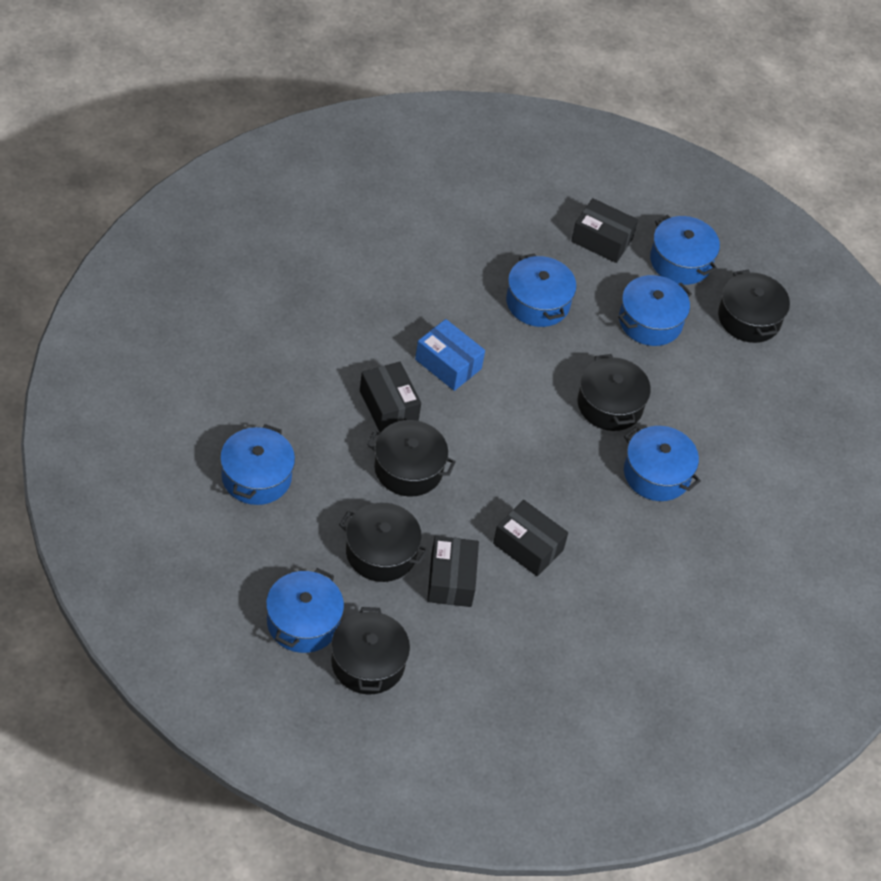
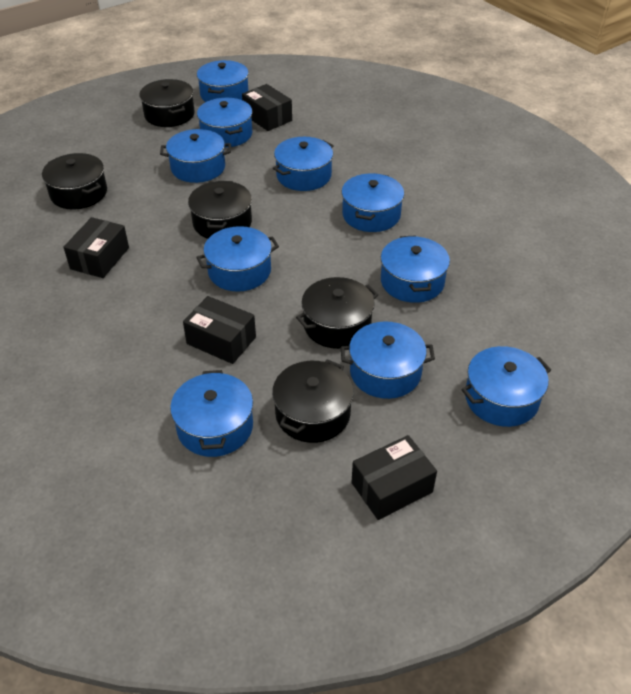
blue box: 1 -> 0
blue pot: 6 -> 10

